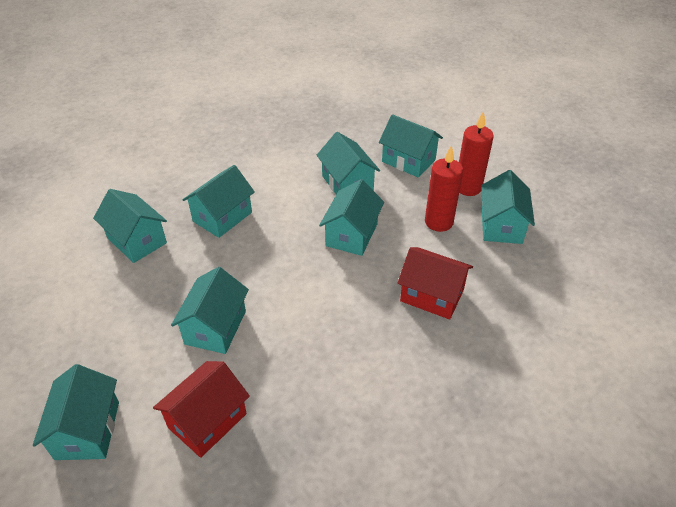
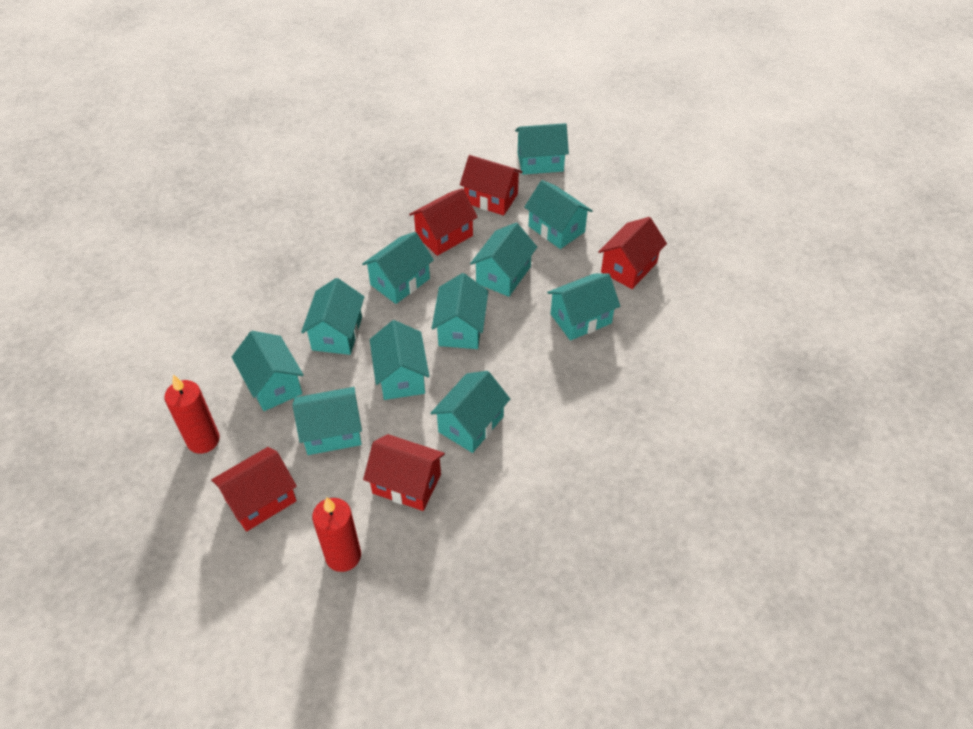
red house: 2 -> 5
turquoise house: 8 -> 11

